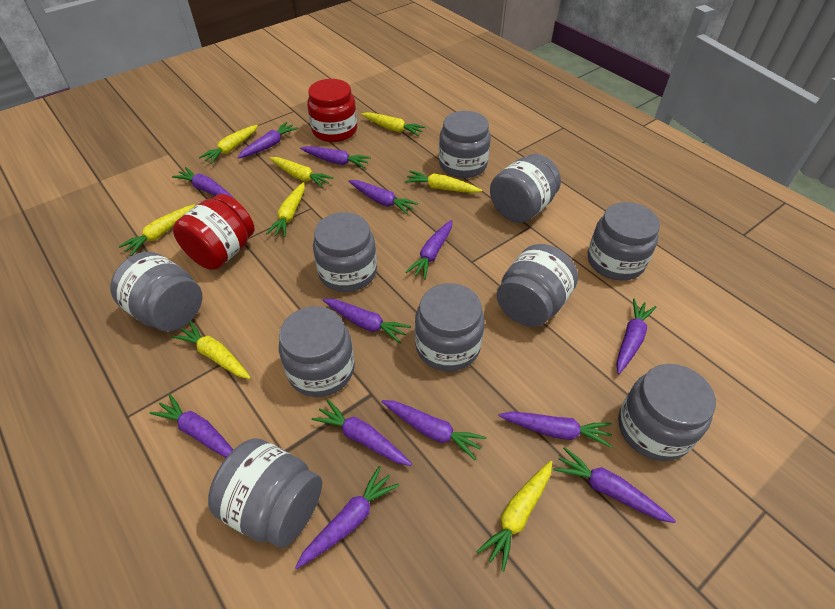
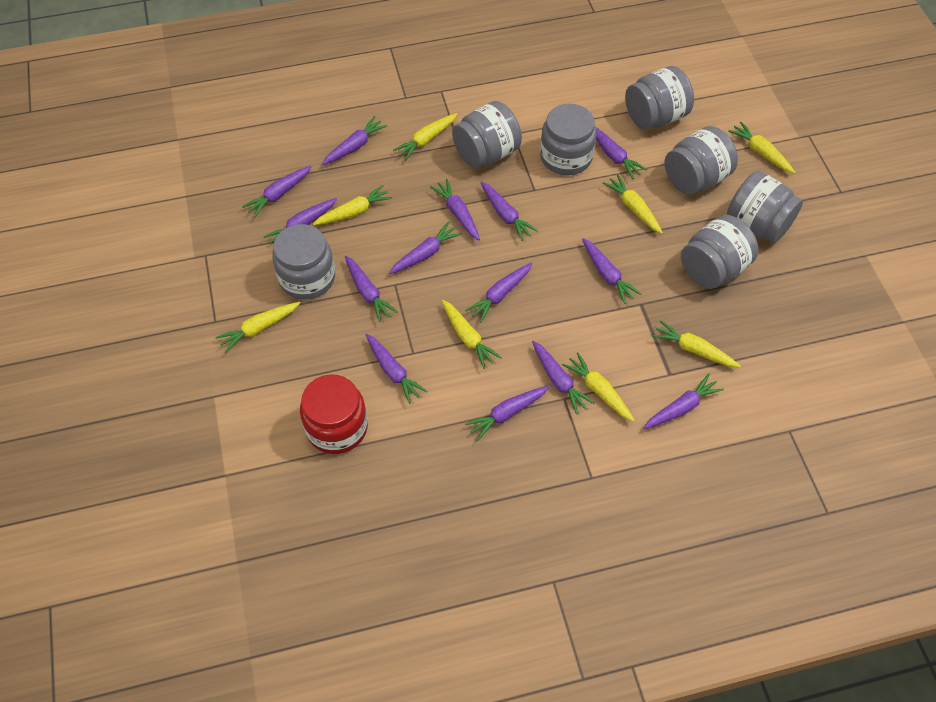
grey jar: 10 -> 7
purple carrot: 13 -> 14
red jar: 2 -> 1

